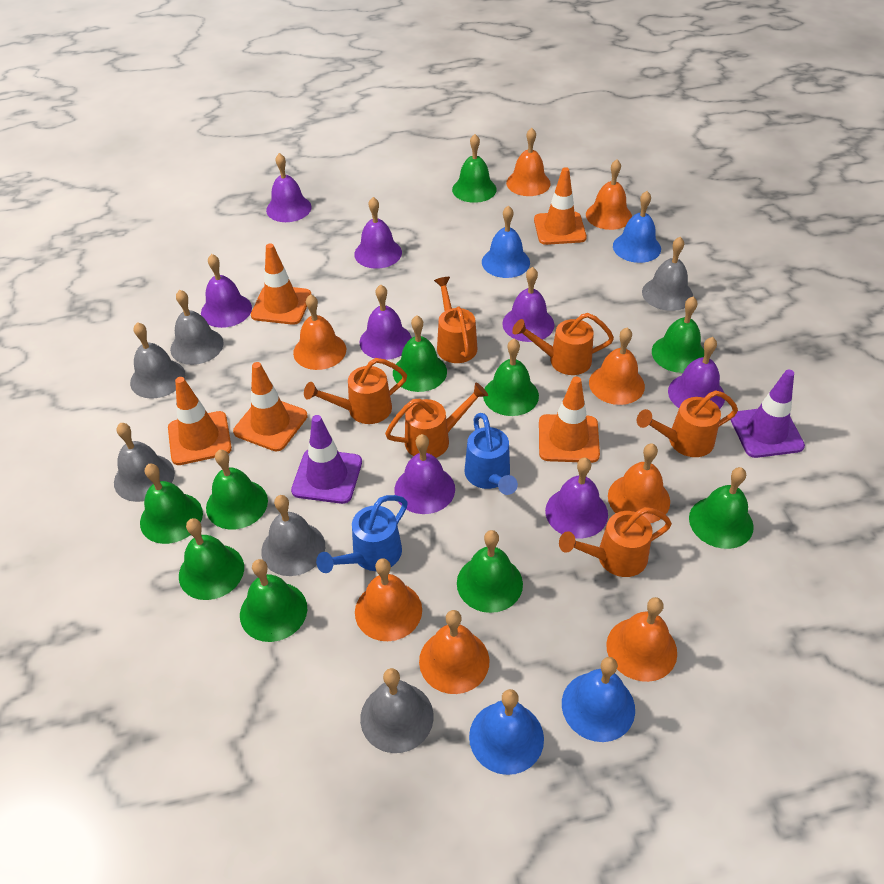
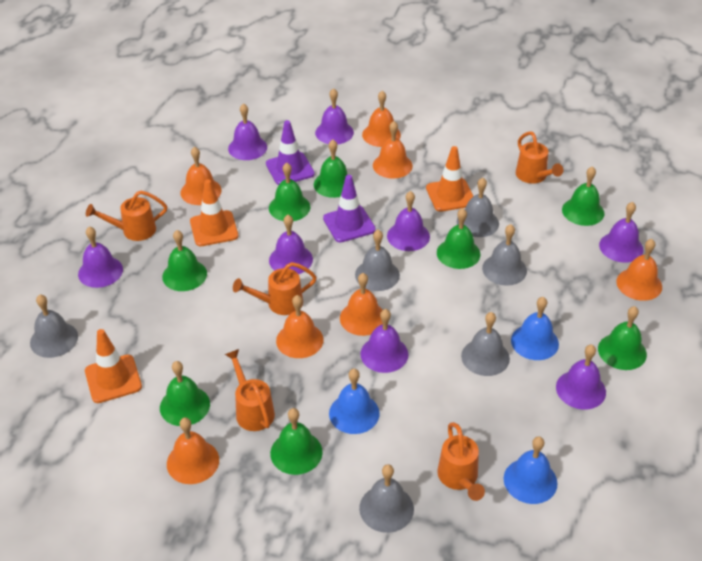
blue bell: 4 -> 3
blue watering can: 2 -> 0
green bell: 10 -> 8
orange bell: 8 -> 7
orange traffic cone: 5 -> 3
orange watering can: 6 -> 5

